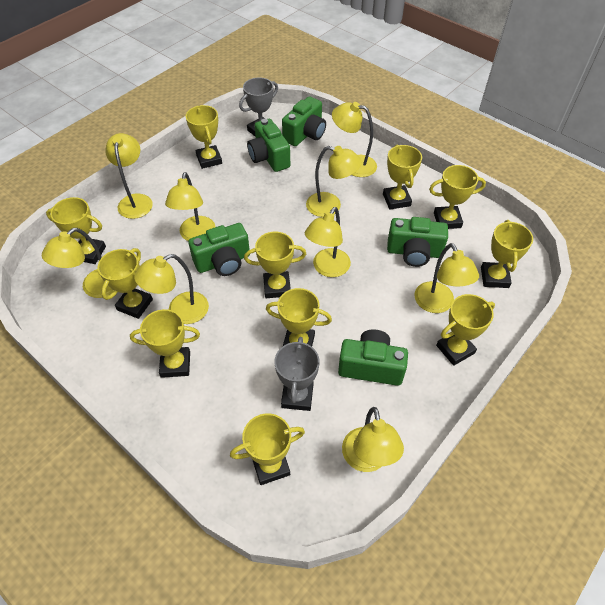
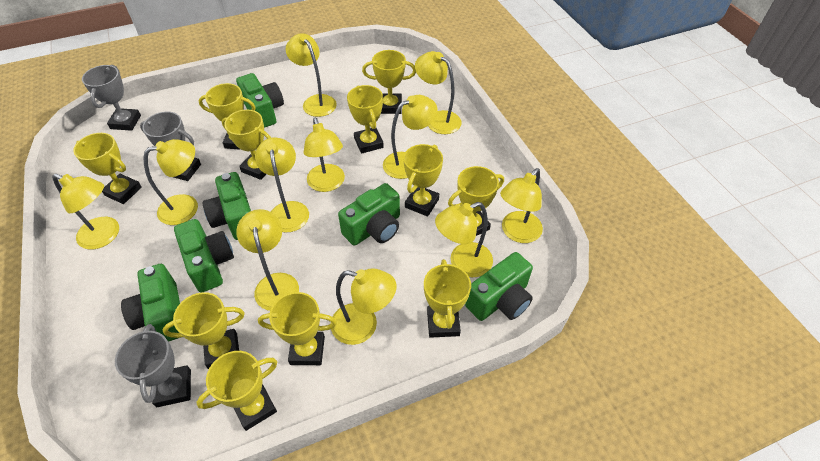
green camera: 5 -> 6
grey trophy: 2 -> 3
yellow lamp: 9 -> 11

